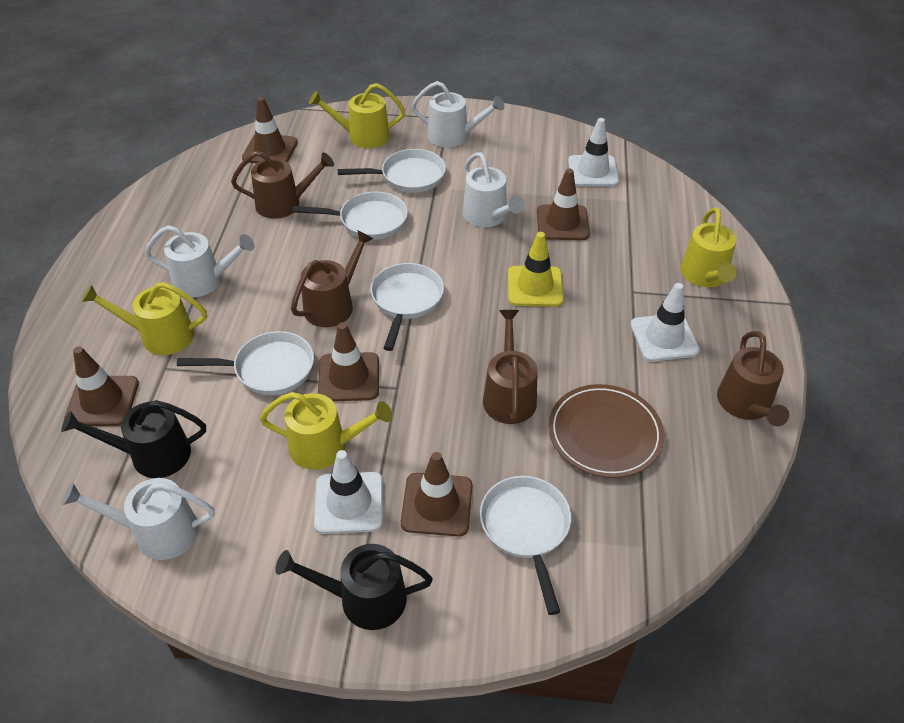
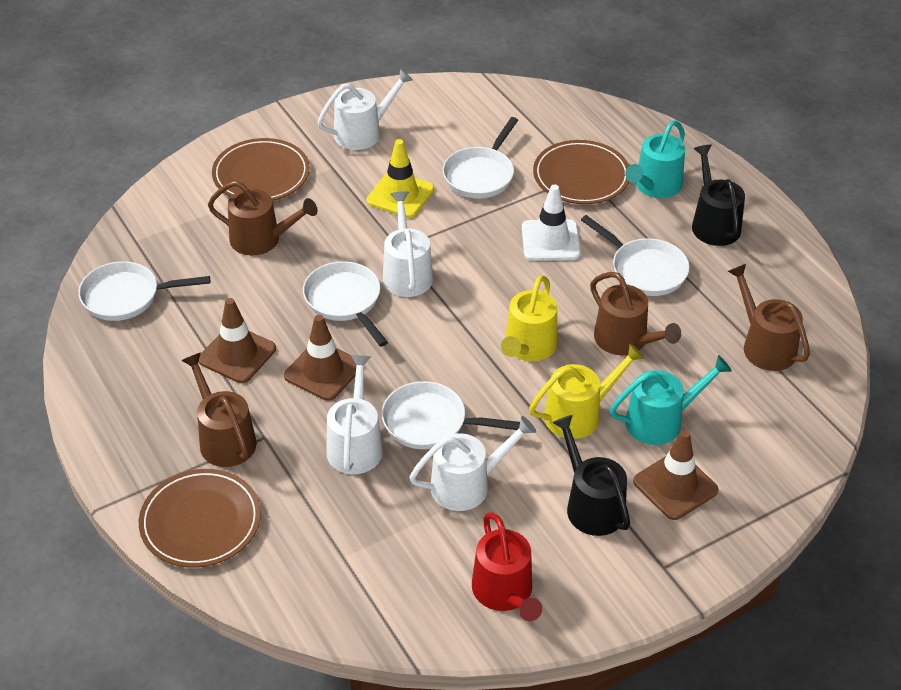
brown plate: 1 -> 3
brown traffic cone: 5 -> 3
red watering can: 0 -> 1
turquoise watering can: 0 -> 2
white traffic cone: 3 -> 1
yellow watering can: 4 -> 2

